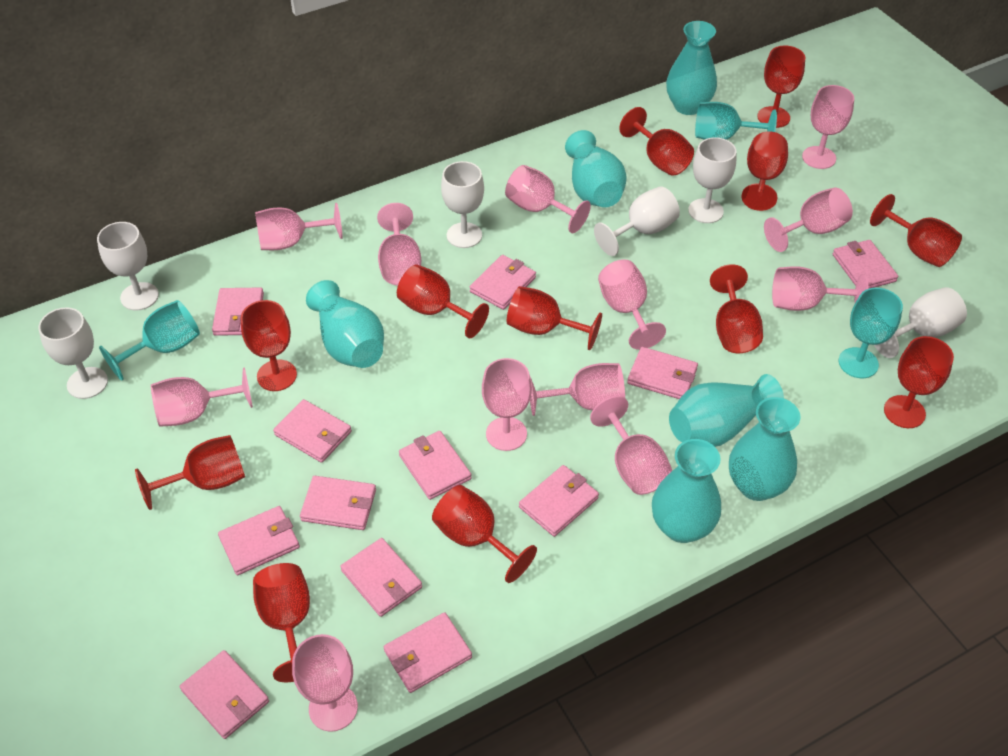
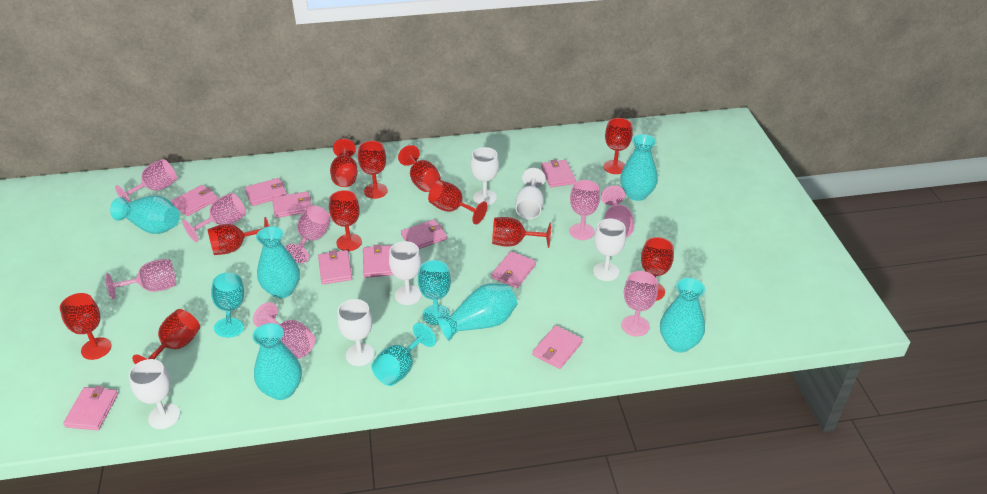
pink goblet: 12 -> 8
pink wallet: 12 -> 10
red goblet: 12 -> 11

